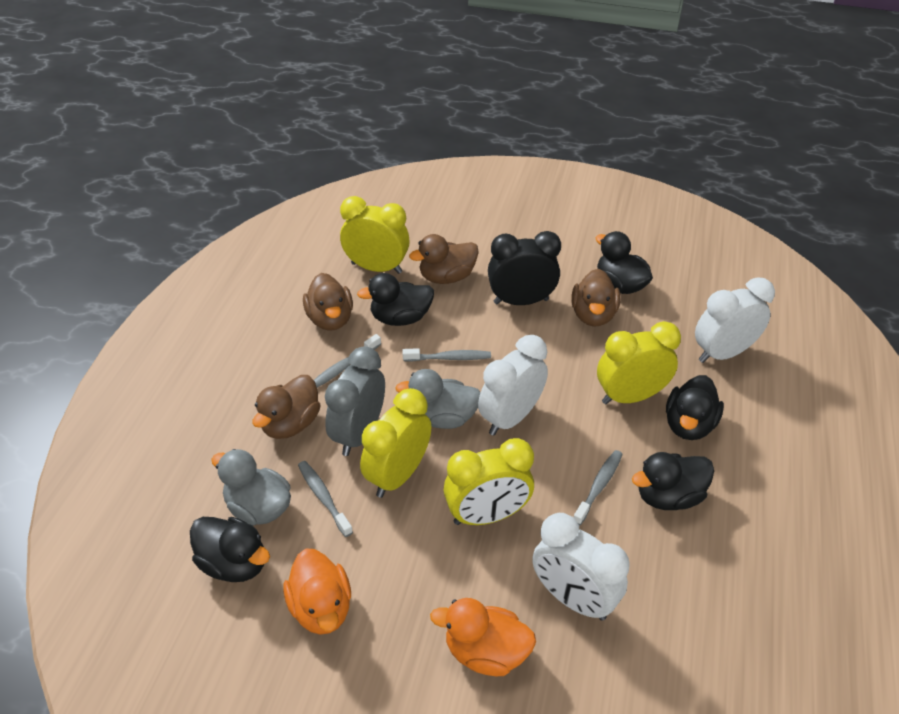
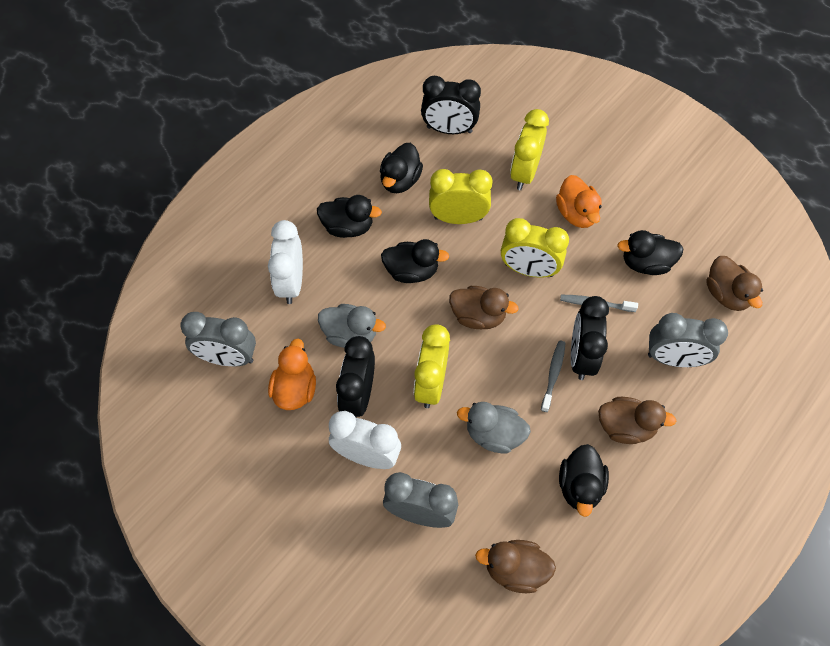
black clock: 1 -> 3
grey clock: 1 -> 3
grey toothbrush: 4 -> 2
white clock: 3 -> 2

